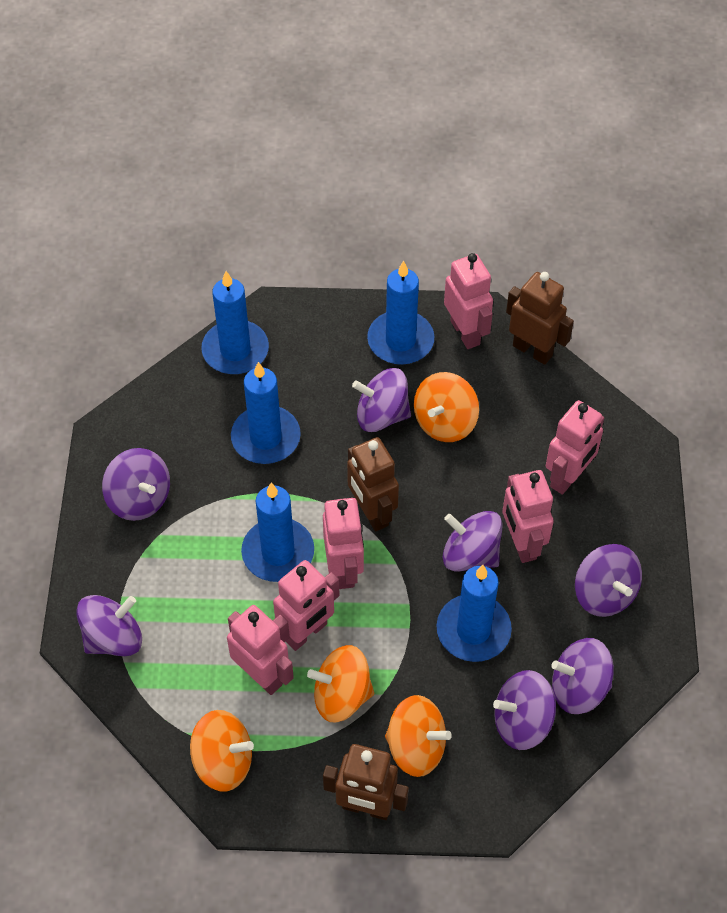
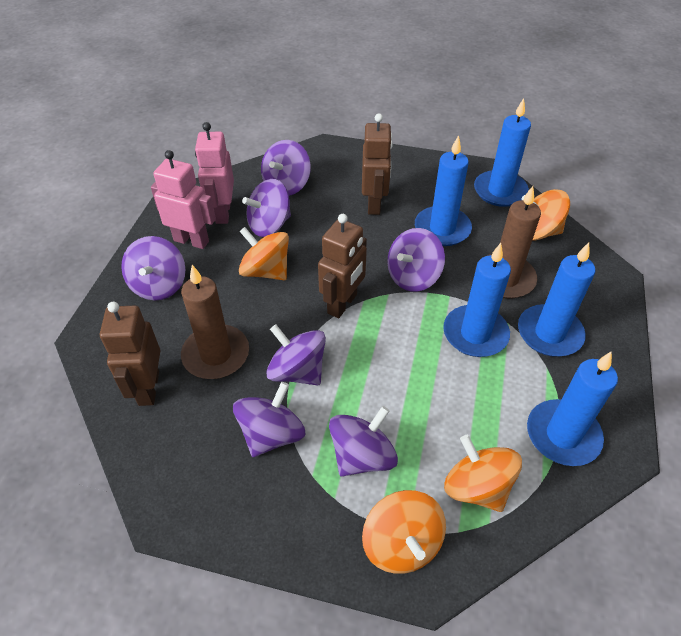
brown candle: 0 -> 2
pink robot: 6 -> 2

